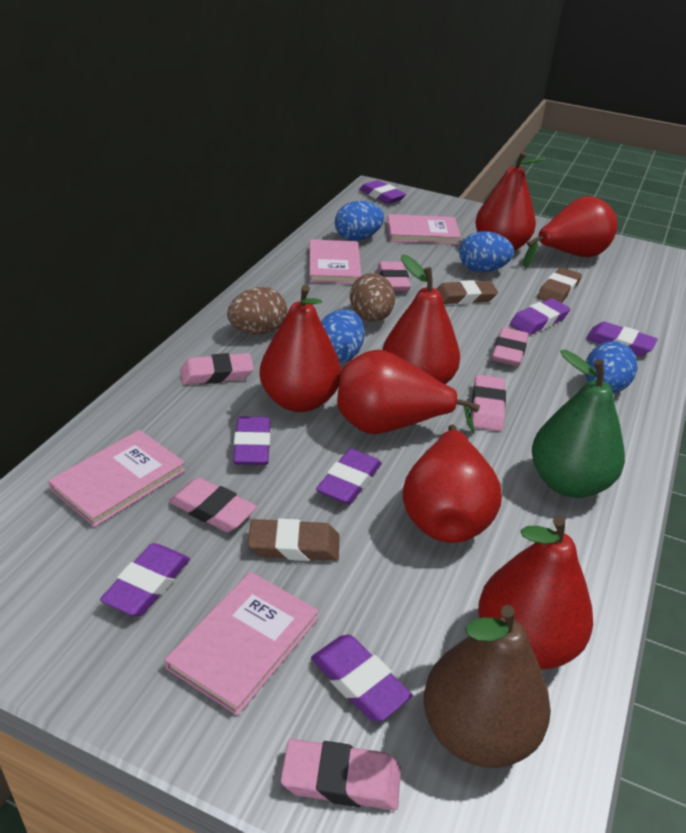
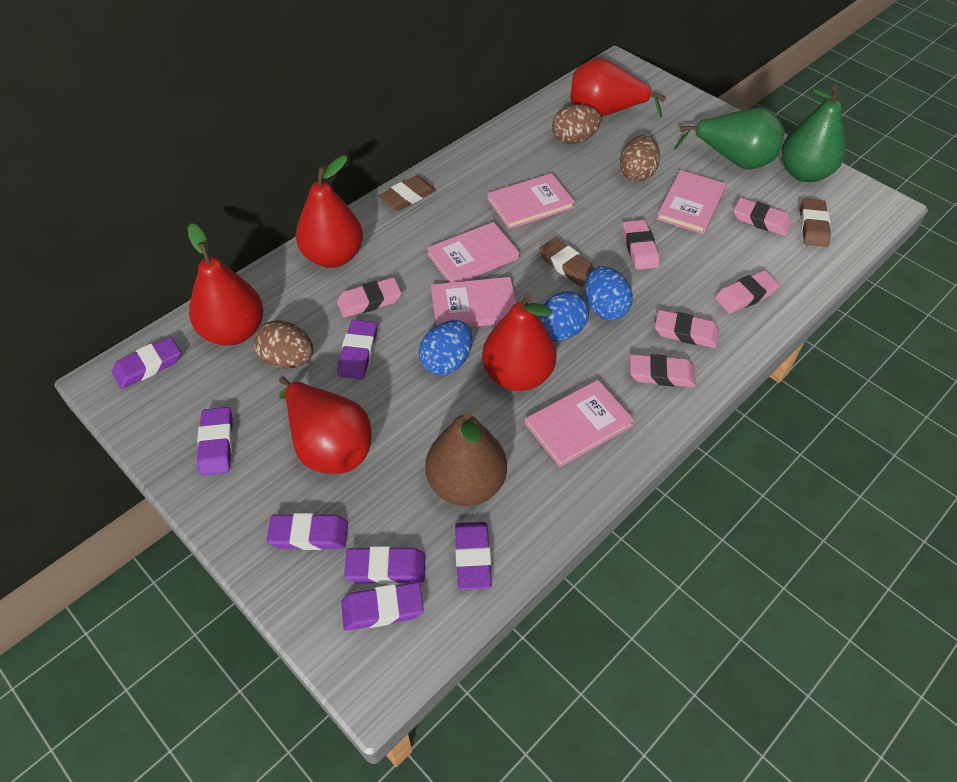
blue egg: 4 -> 3
brown egg: 2 -> 3
green pear: 1 -> 2
pink book: 4 -> 5
red pear: 7 -> 5

